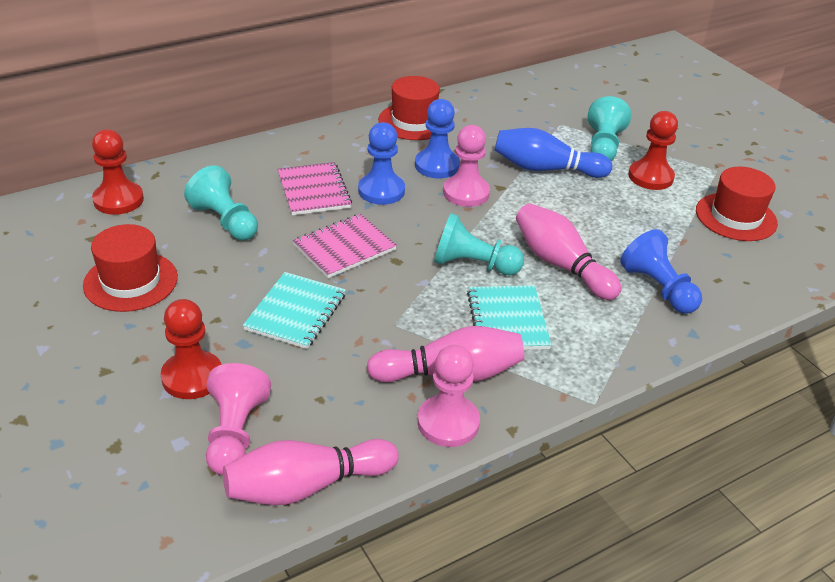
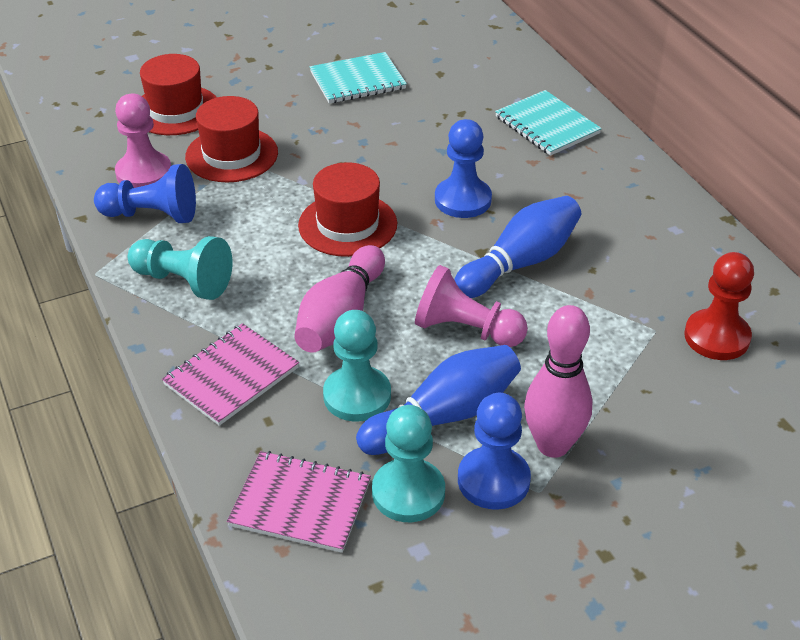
blue bowling pin: 1 -> 2
pink bowling pin: 3 -> 2
pink pawn: 3 -> 2
red pawn: 3 -> 1

